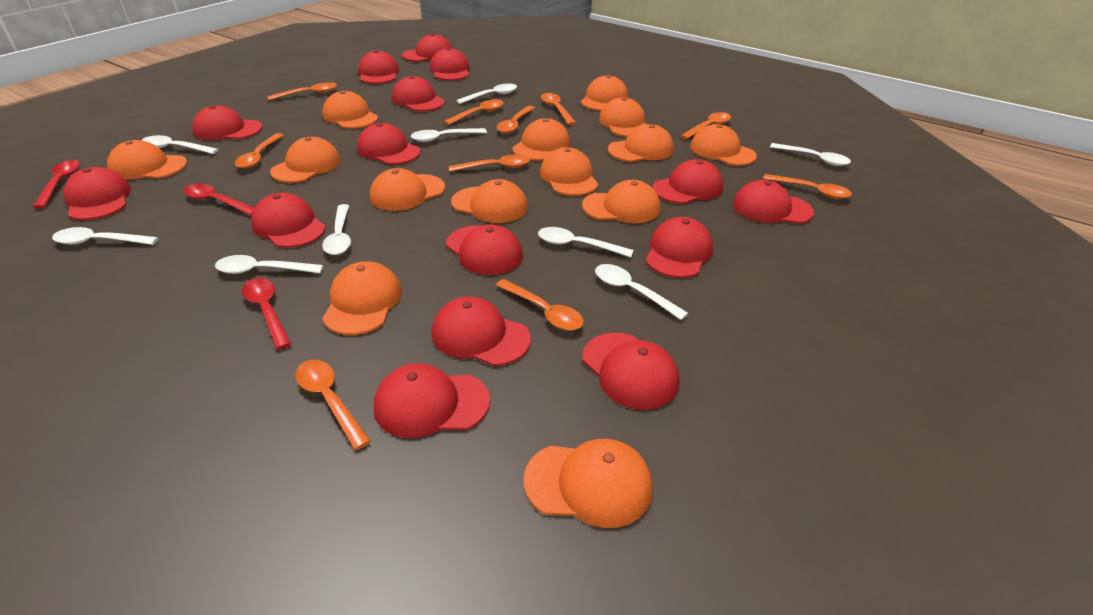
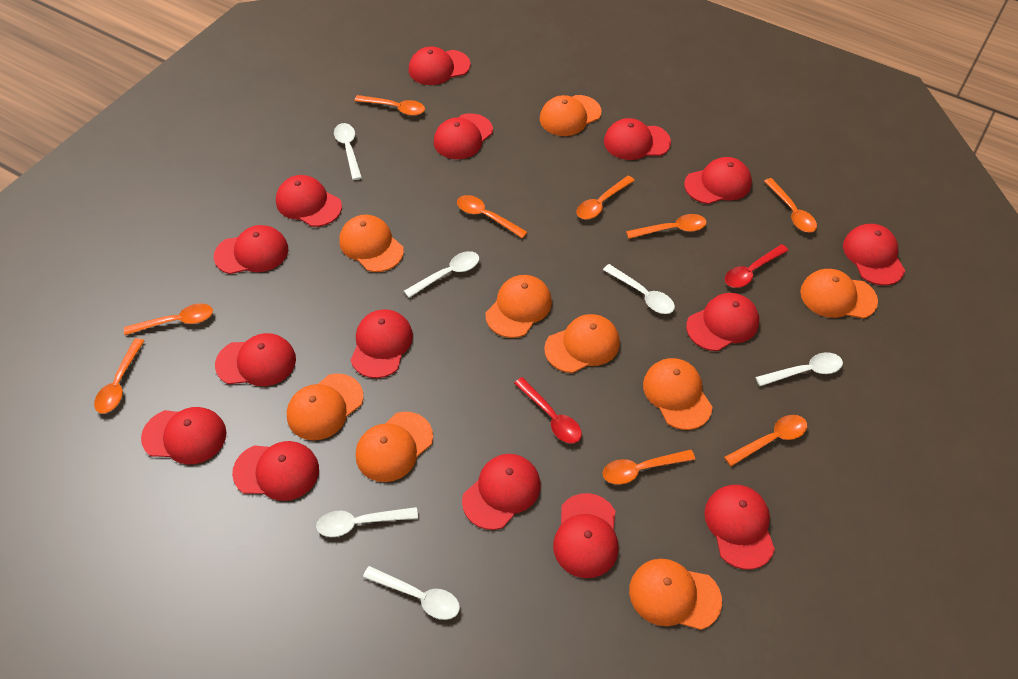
orange cap: 14 -> 9
orange spoon: 10 -> 9
red spoon: 3 -> 2
white spoon: 9 -> 6

